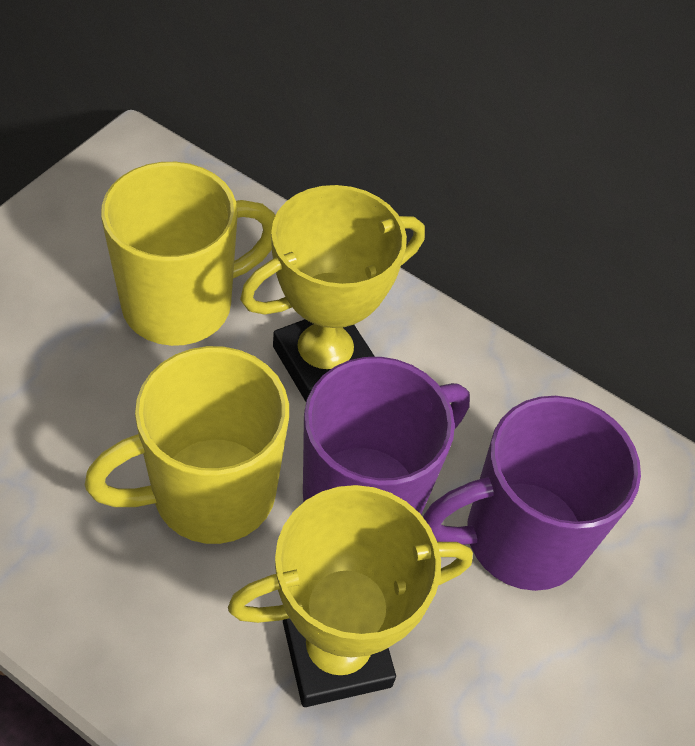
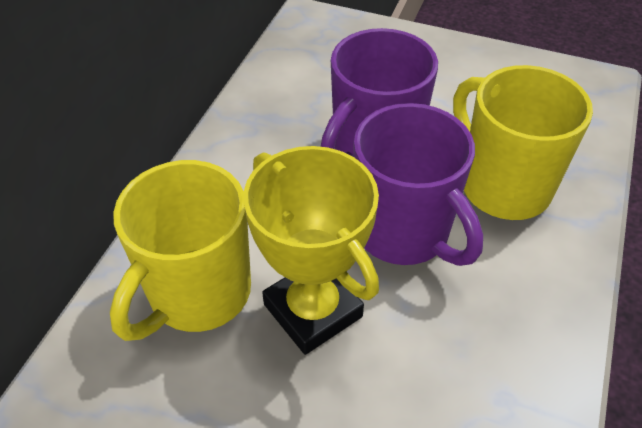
yellow trophy: 2 -> 1

